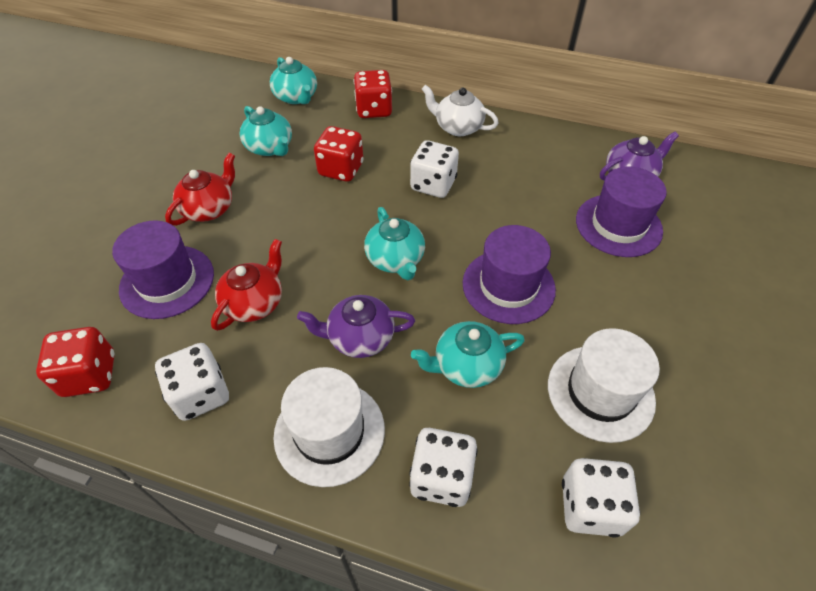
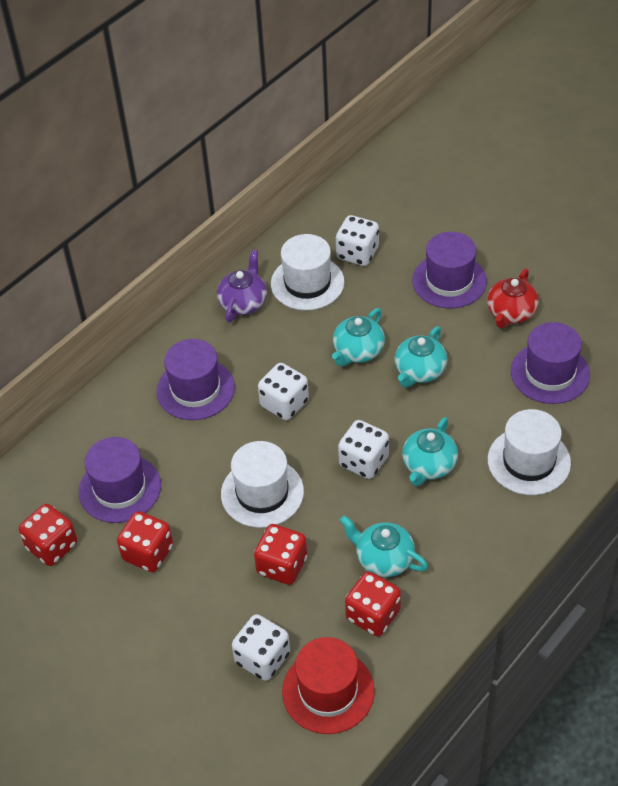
purple hat: 3 -> 4
purple teapot: 2 -> 1
red dice: 3 -> 4
red hat: 0 -> 1
red teapot: 2 -> 1
white hat: 2 -> 3
white teapot: 1 -> 0

